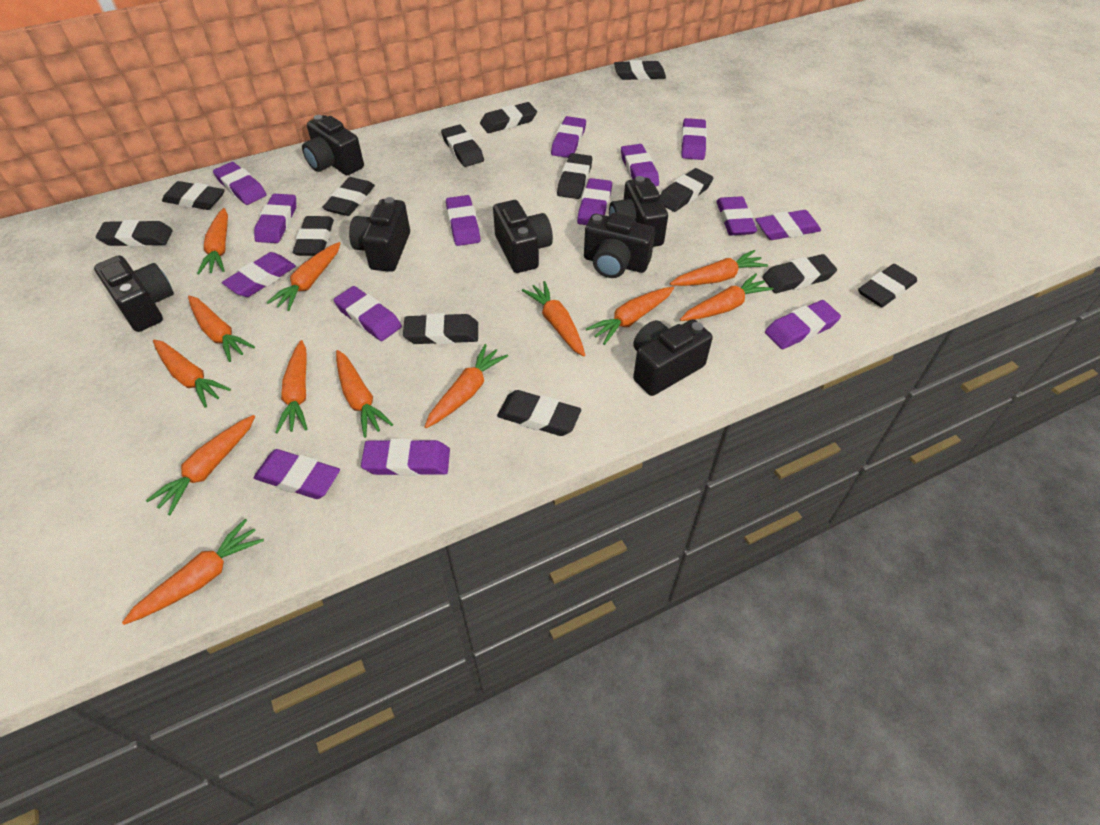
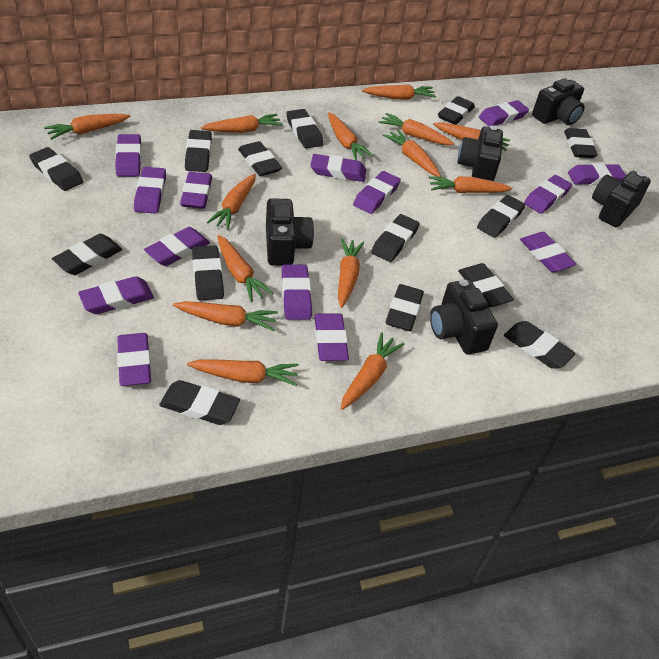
black camera: 7 -> 5
black eraser: 13 -> 14
orange carrot: 13 -> 14

